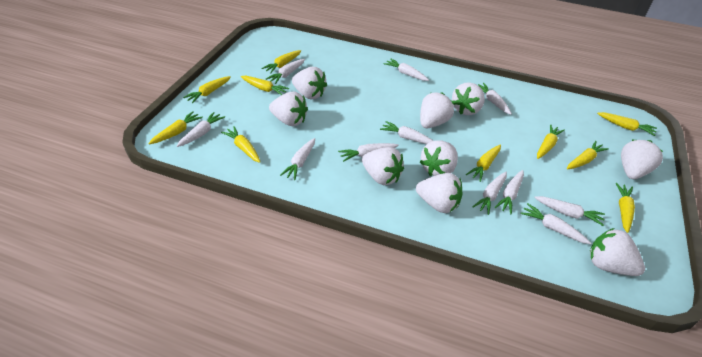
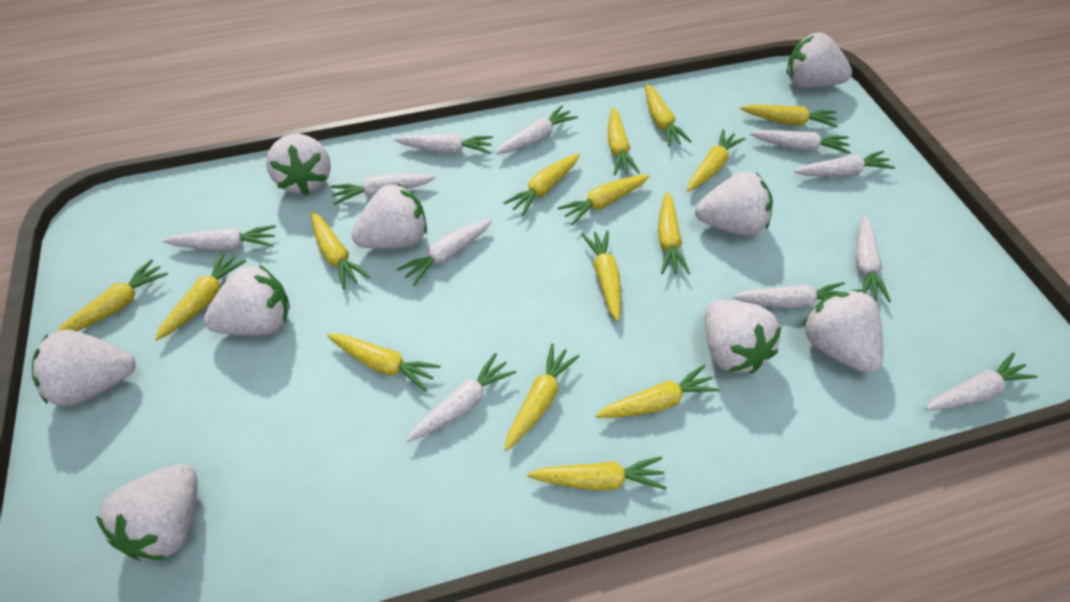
yellow carrot: 10 -> 15

